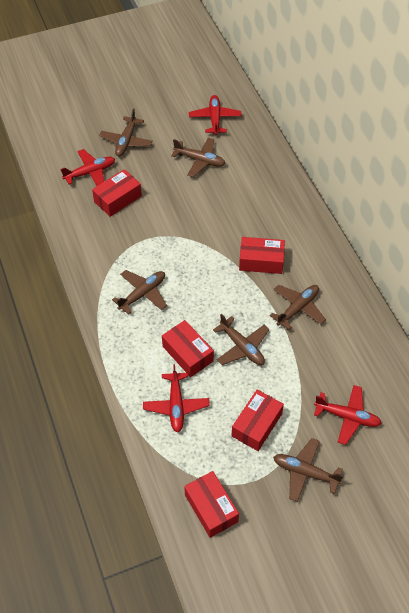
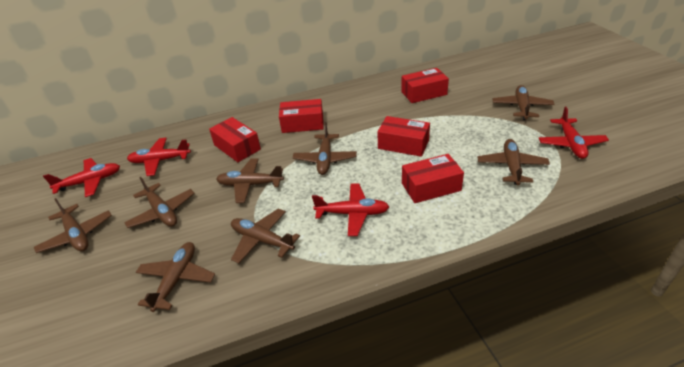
brown plane: 6 -> 8

